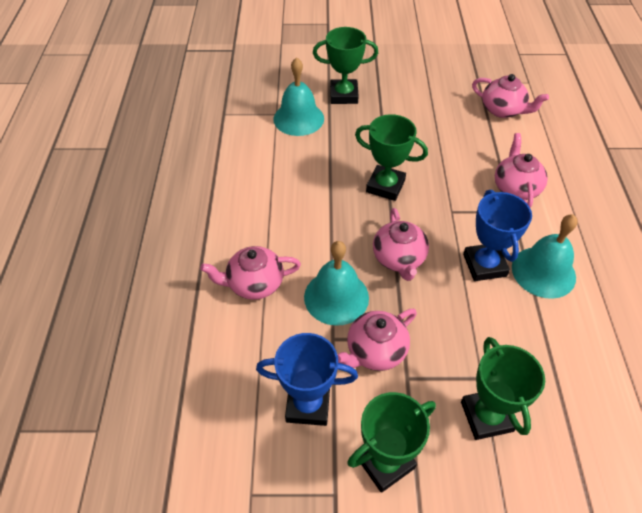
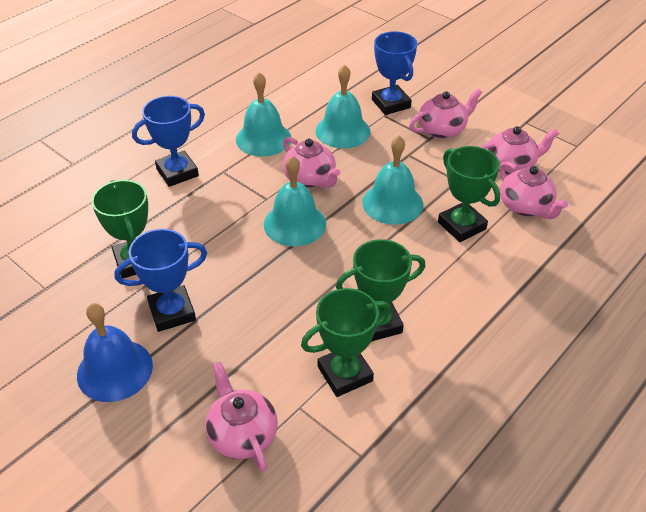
blue bell: 0 -> 1
blue trophy: 2 -> 3
turquoise bell: 3 -> 4

